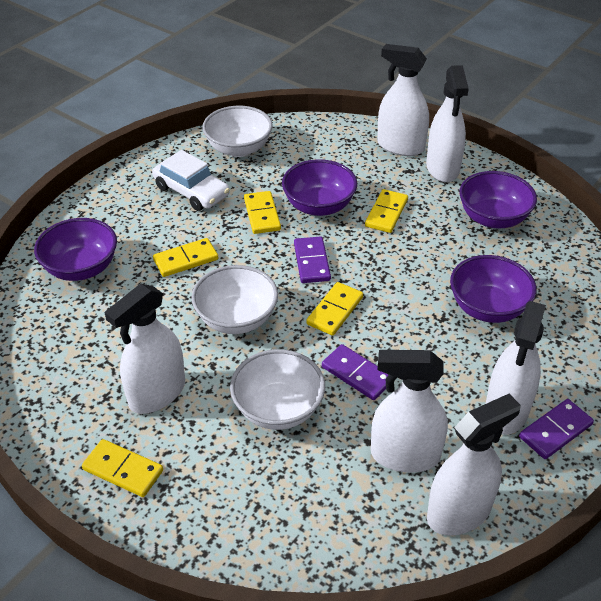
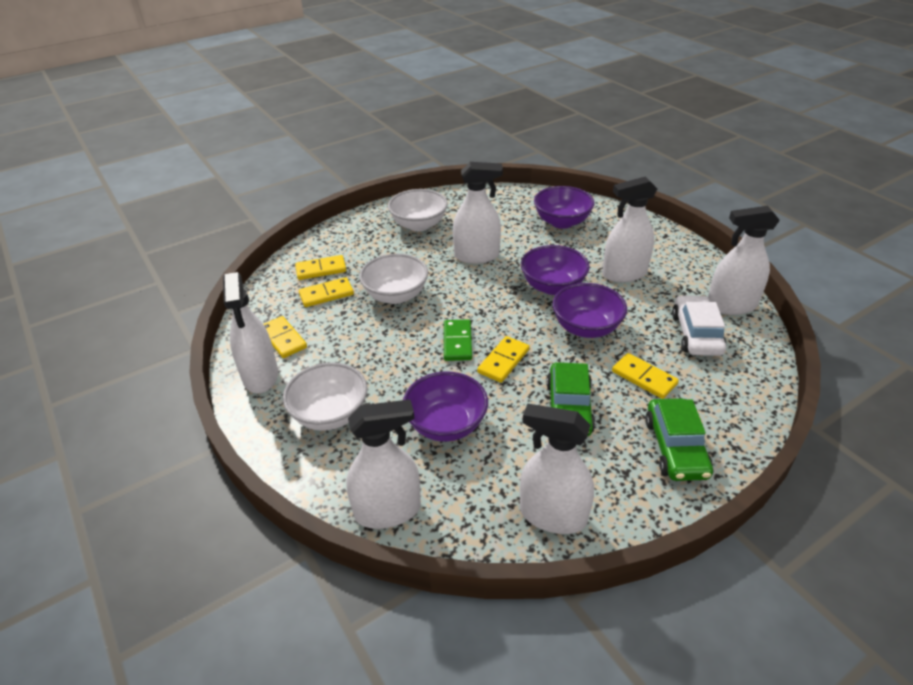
green car: 0 -> 2
green domino: 0 -> 1
purple domino: 3 -> 0

